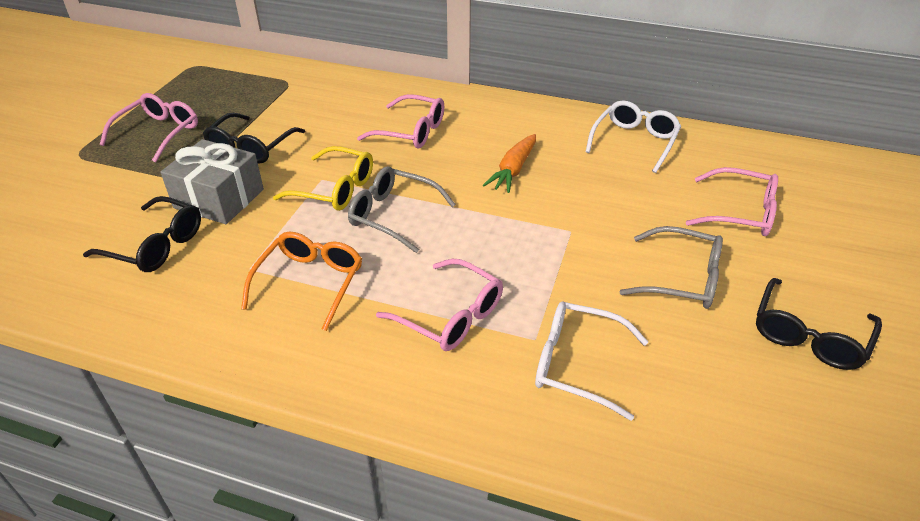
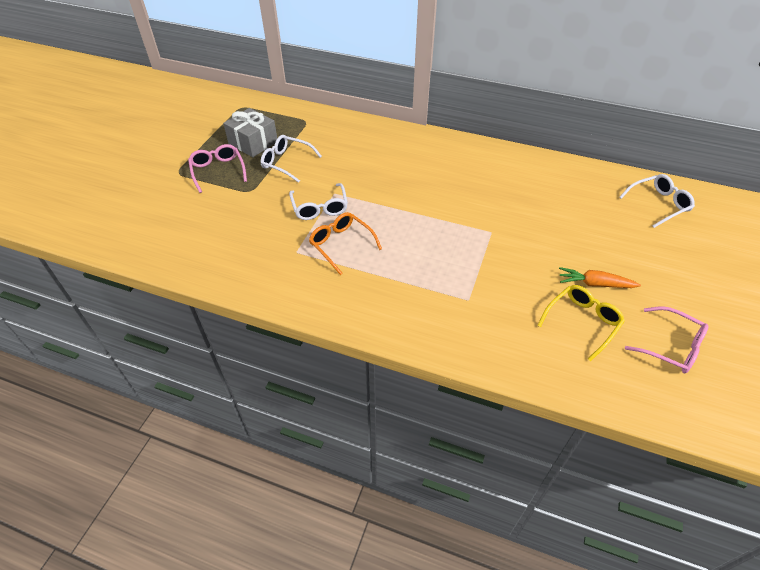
black glasses: 3 -> 0
grey glasses: 2 -> 0
pink glasses: 4 -> 2
white glasses: 2 -> 3

